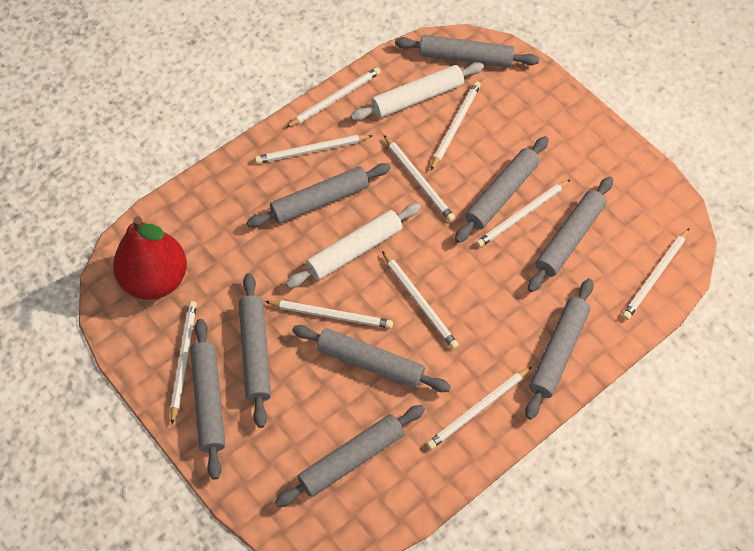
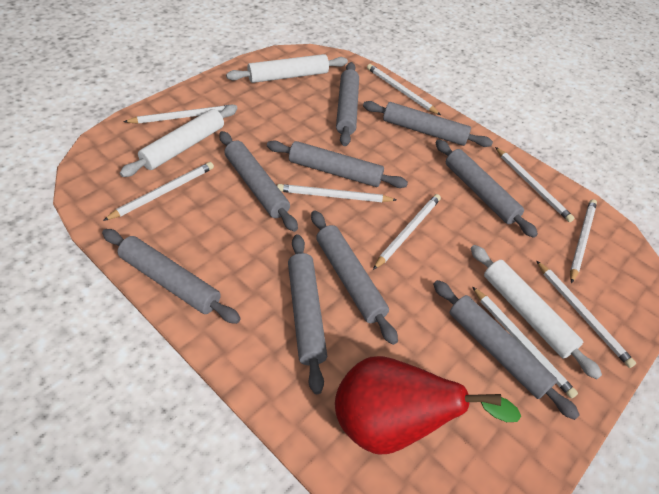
white pencil: 10 -> 9
white rolling pin: 2 -> 3

